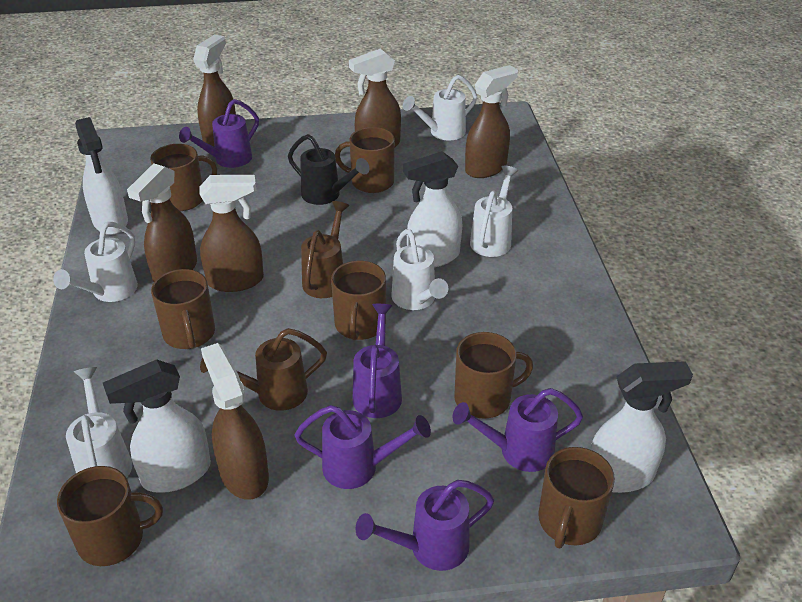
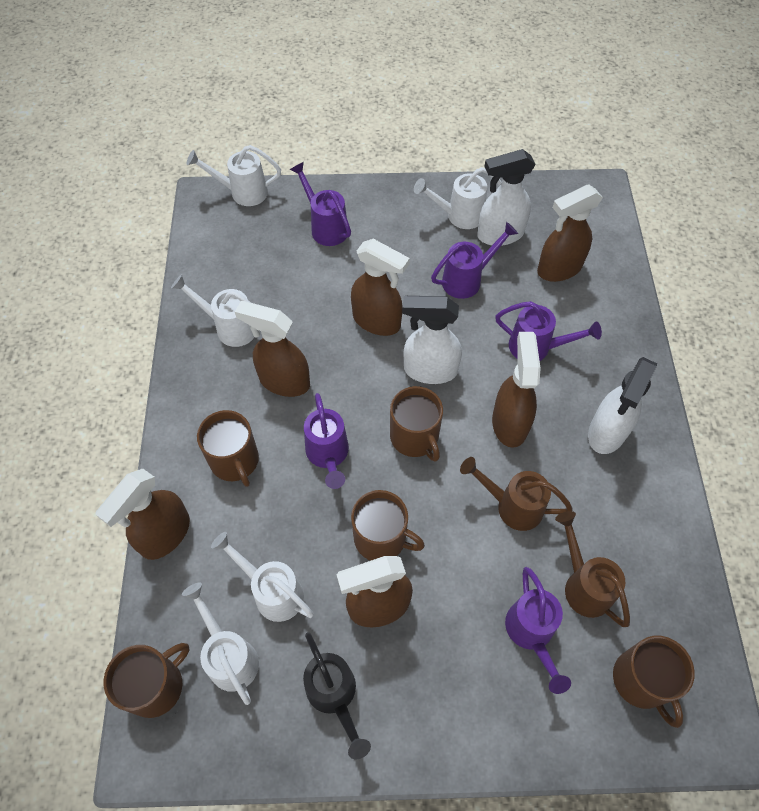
brown mug: 7 -> 5
white spray bottle: 4 -> 3

